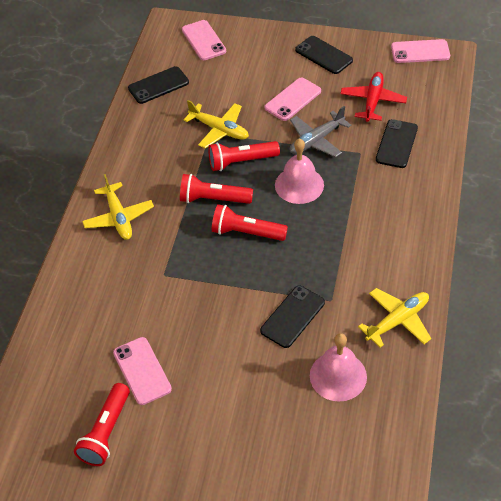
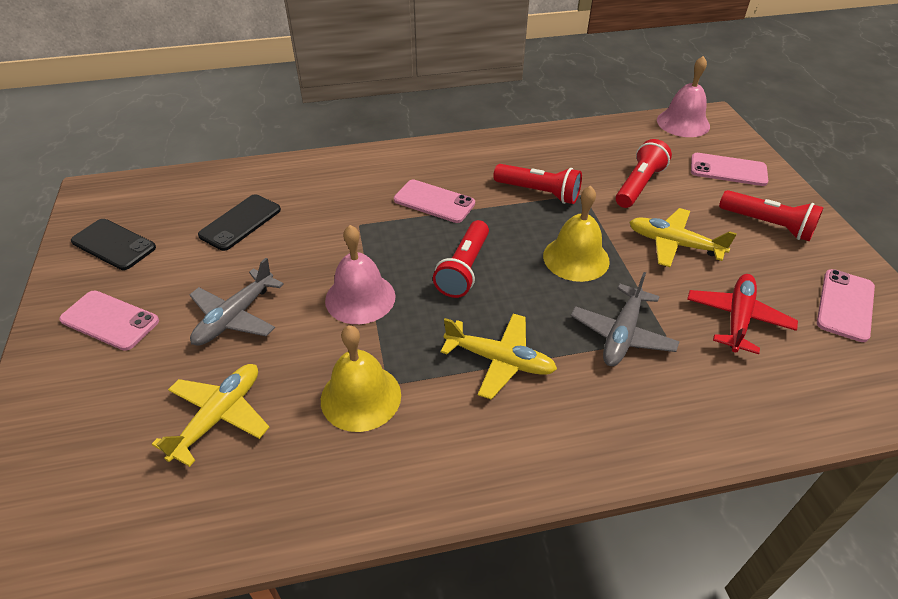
black phone: 4 -> 2
grey plane: 1 -> 2
yellow bell: 0 -> 2

